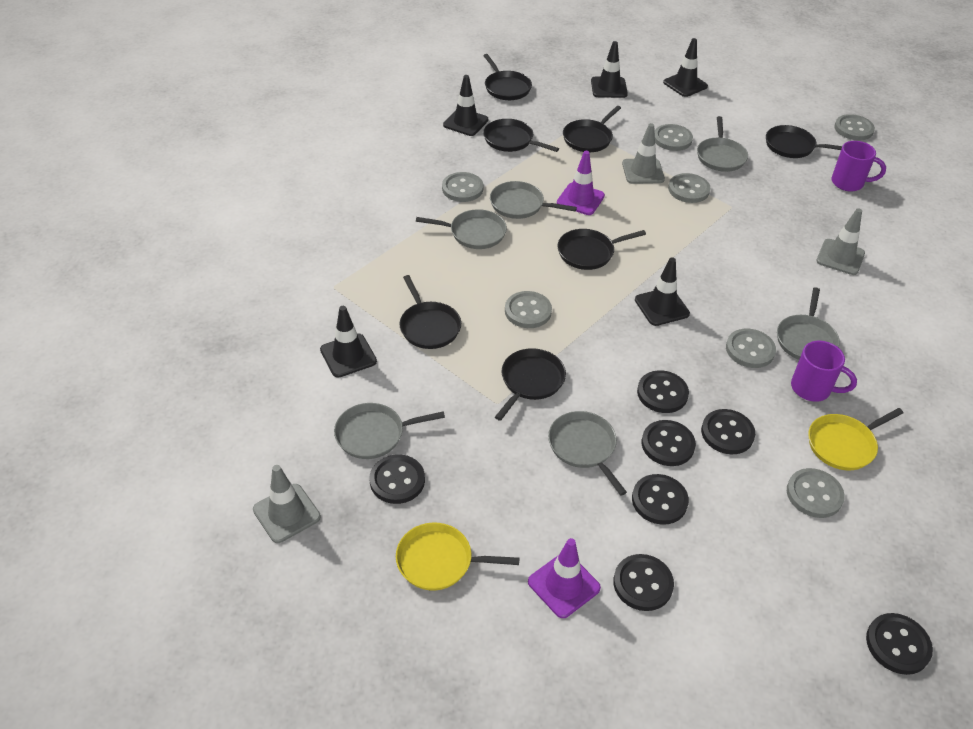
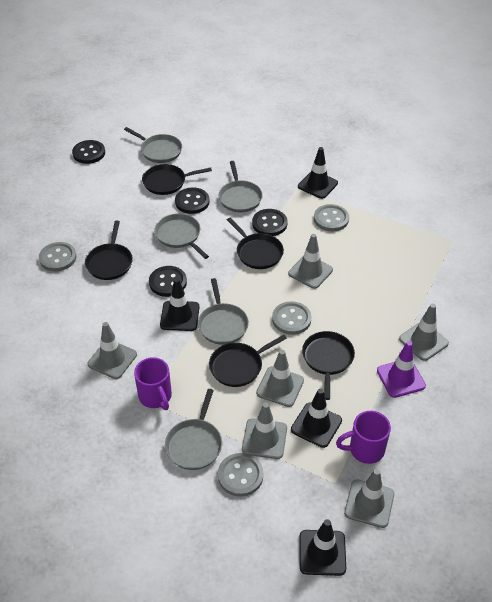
black button: 7 -> 4
black pan: 7 -> 5
black traffic cone: 5 -> 4
grey button: 7 -> 4
grey pan: 6 -> 5
grey traffic cone: 3 -> 6
purple traffic cone: 2 -> 1
yellow pan: 2 -> 0

